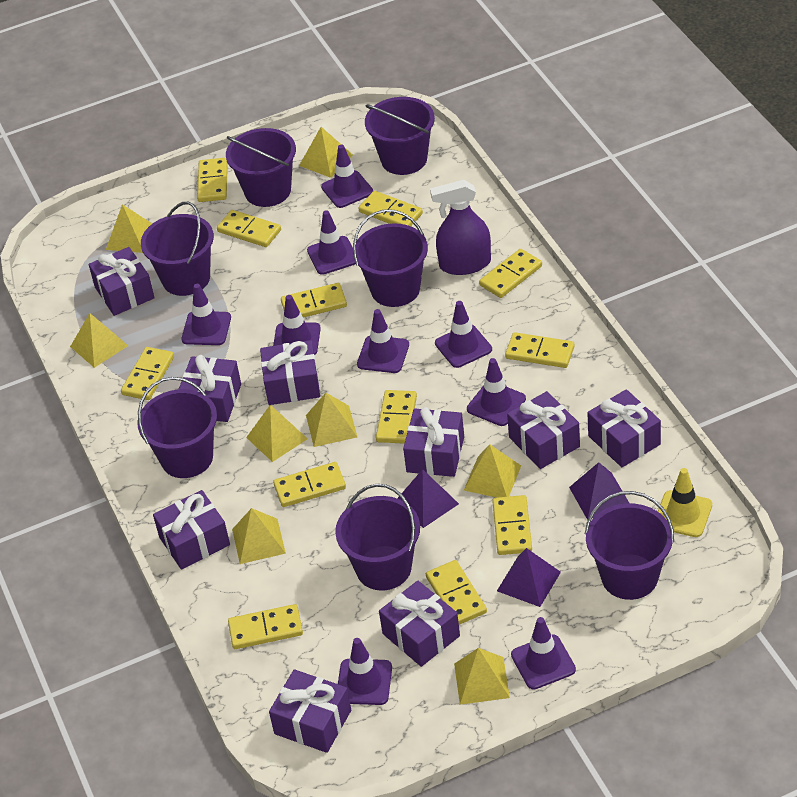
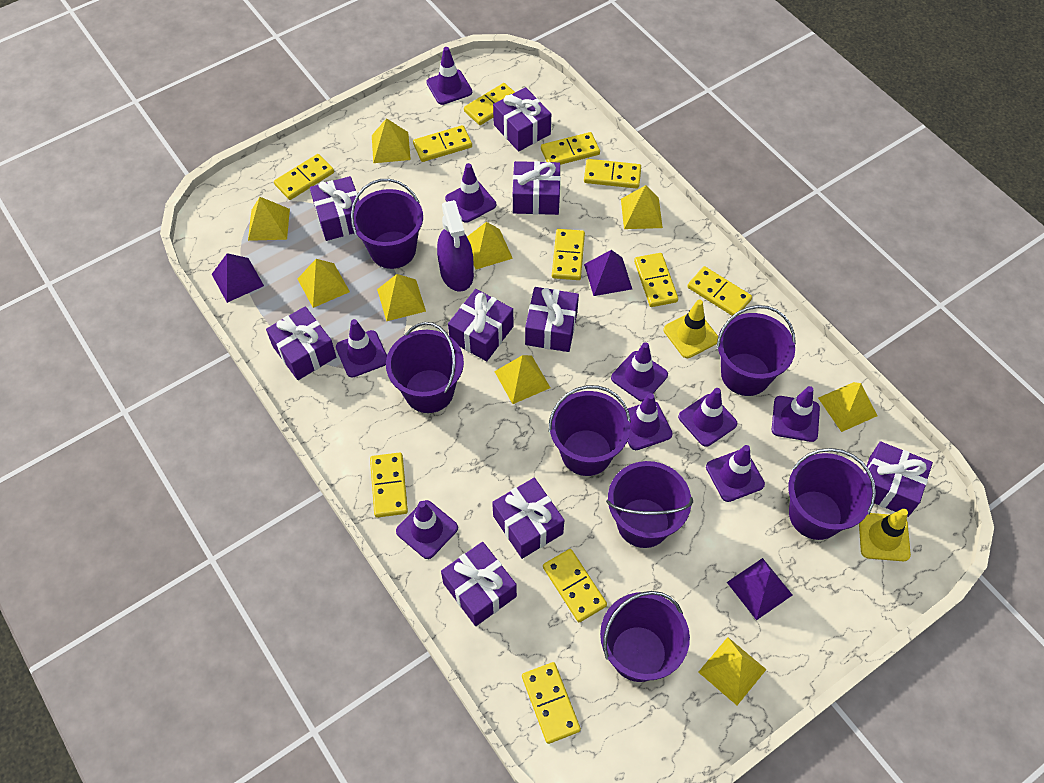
yellow domino: 12 -> 11
yellow pyramid: 8 -> 9
yellow traffic cone: 1 -> 2

